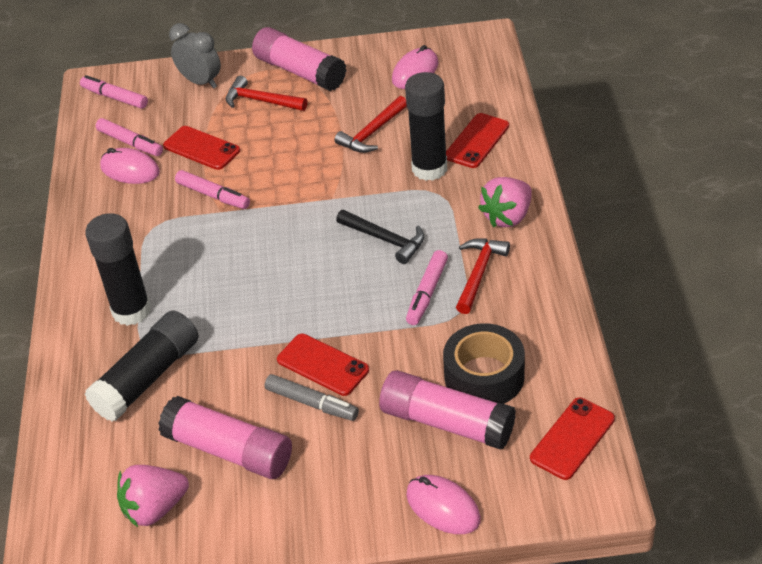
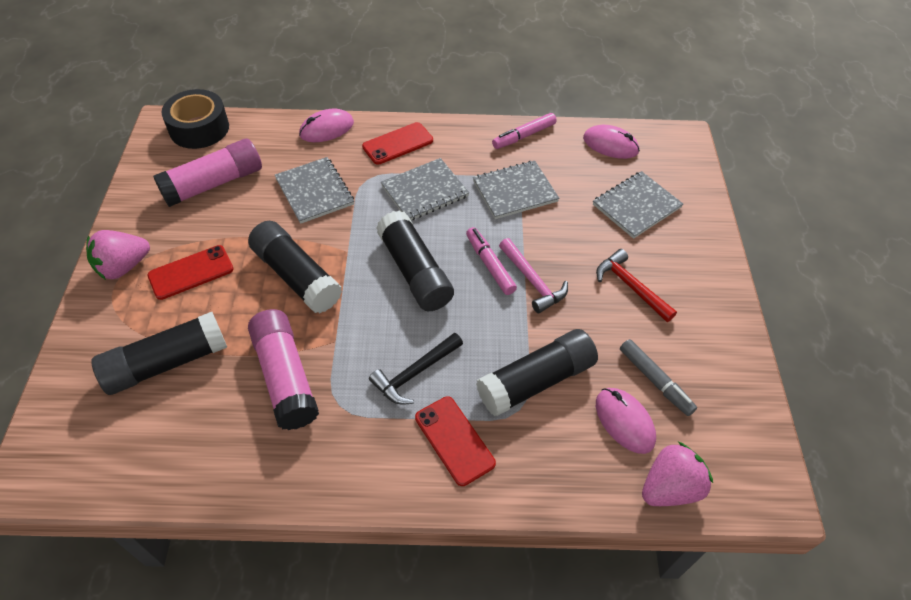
black glue stick: 3 -> 4
grey clock: 1 -> 0
grey notebook: 0 -> 4
pink glue stick: 3 -> 2
pink hammer: 0 -> 1
pink marker: 4 -> 2
red hammer: 3 -> 1
red phone: 4 -> 3

